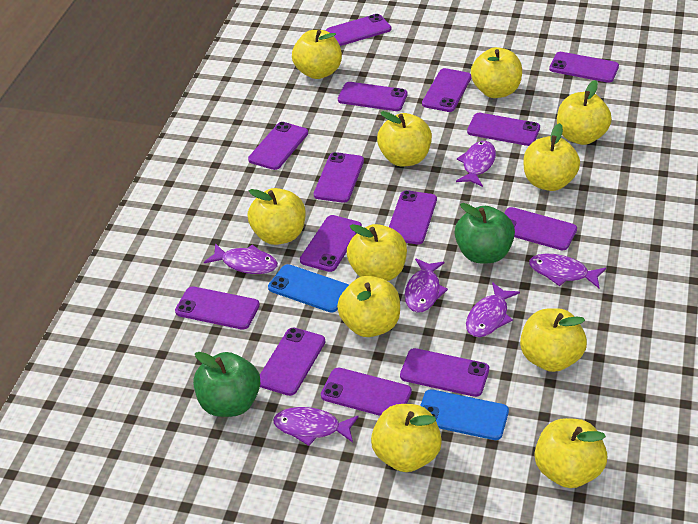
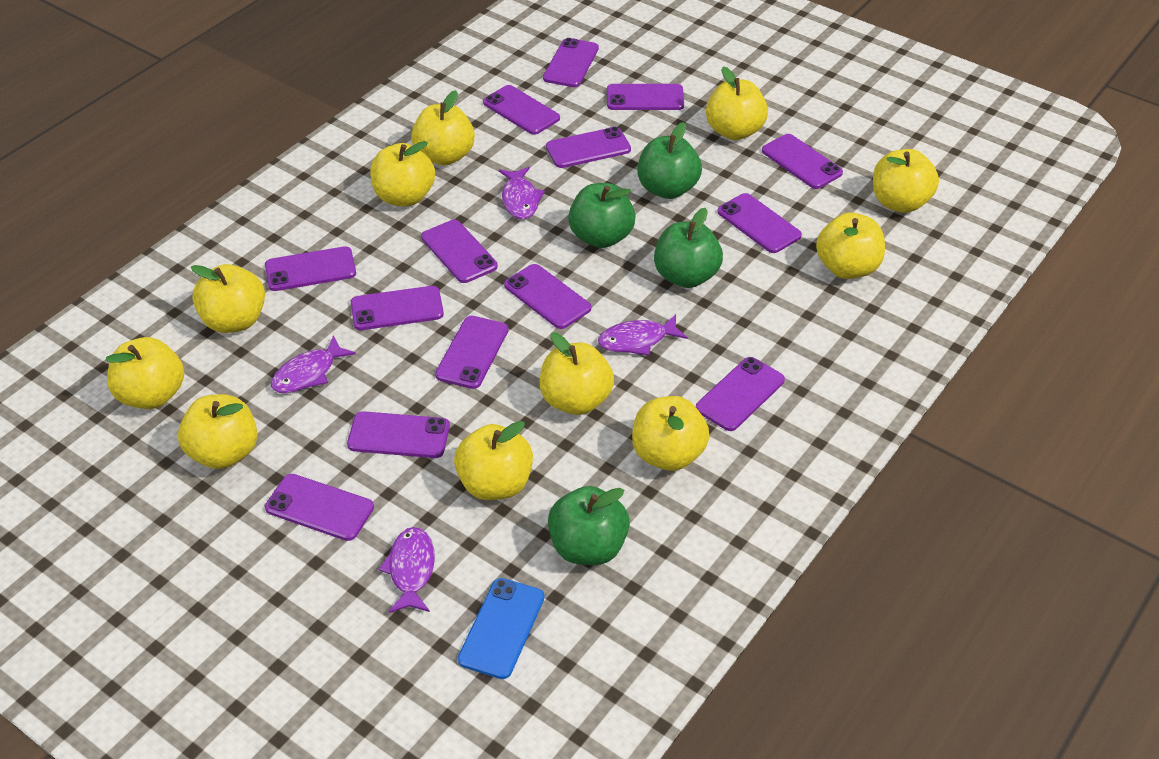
blue phone: 2 -> 1
green apple: 2 -> 4
purple fish: 6 -> 4

